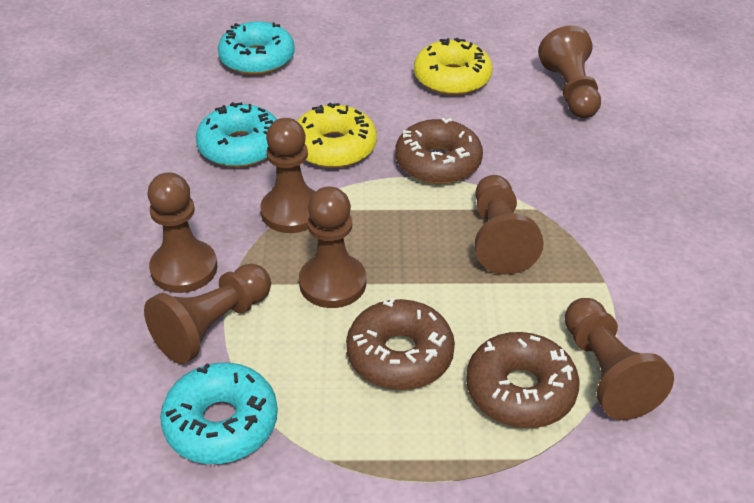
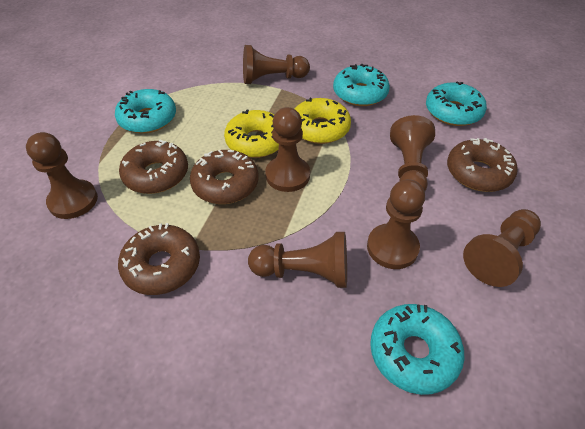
brown donut: 3 -> 4
turquoise donut: 3 -> 4

